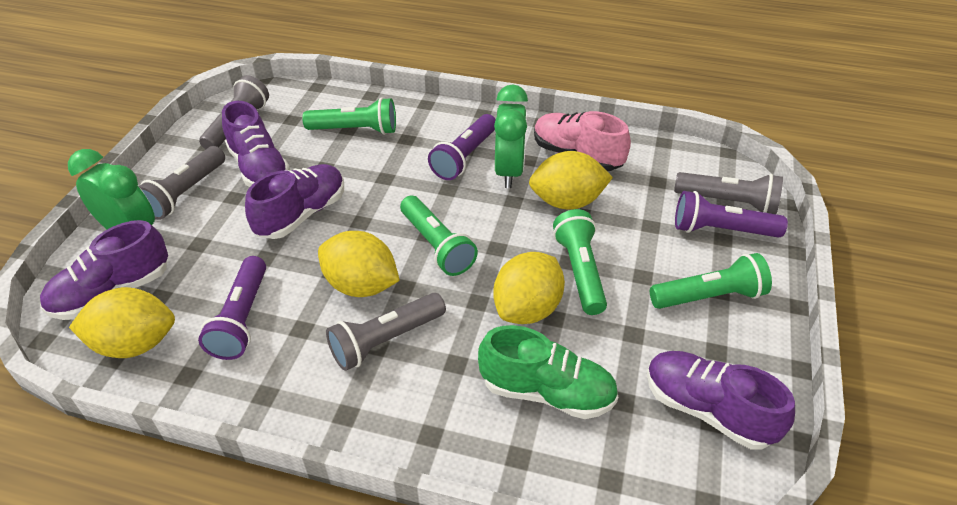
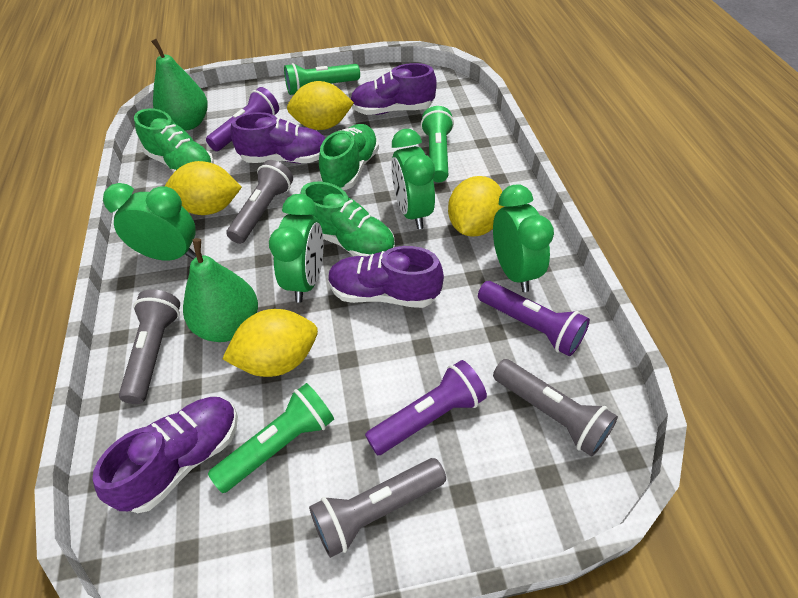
green clock: 2 -> 4
green flashlight: 4 -> 3
green pear: 0 -> 2
green shoe: 1 -> 3
pink shoe: 1 -> 0

